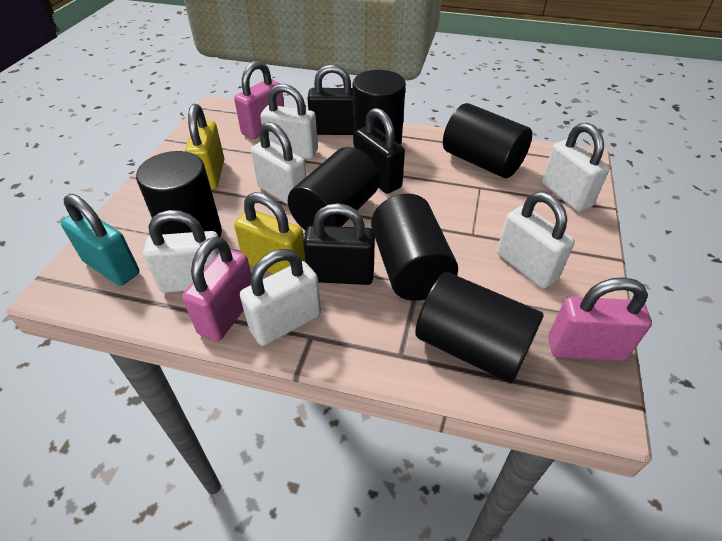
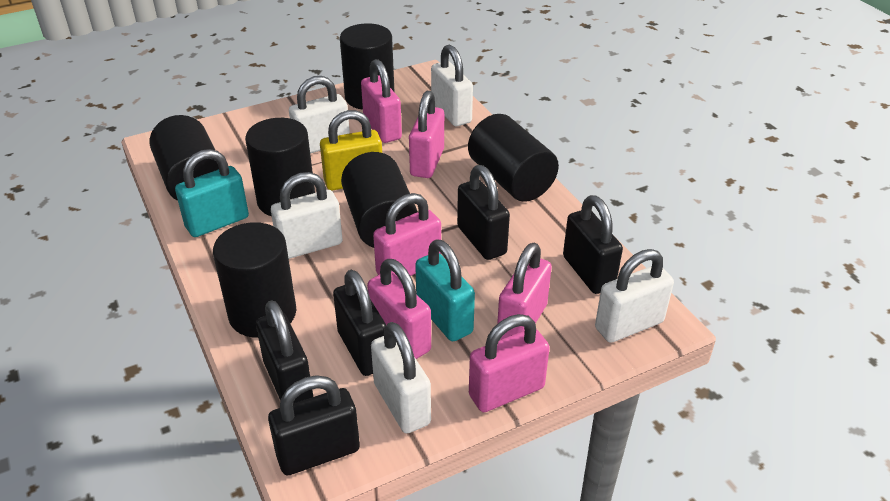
black padlock: 3 -> 5
pink padlock: 3 -> 6
turquoise padlock: 1 -> 2
white padlock: 6 -> 5
yellow padlock: 2 -> 1

